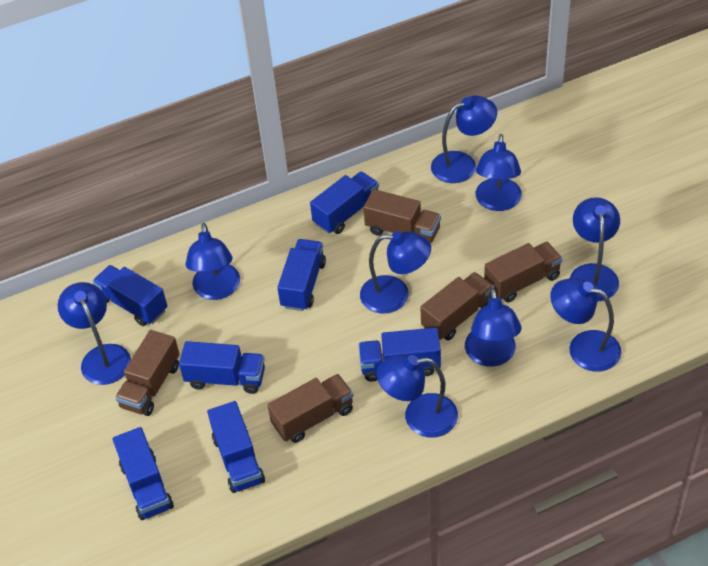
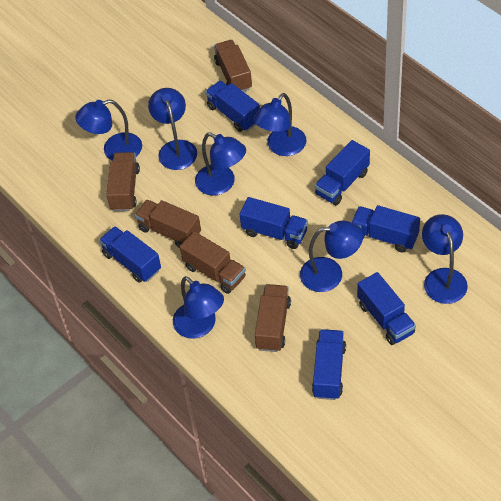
blue lamp: 9 -> 7

